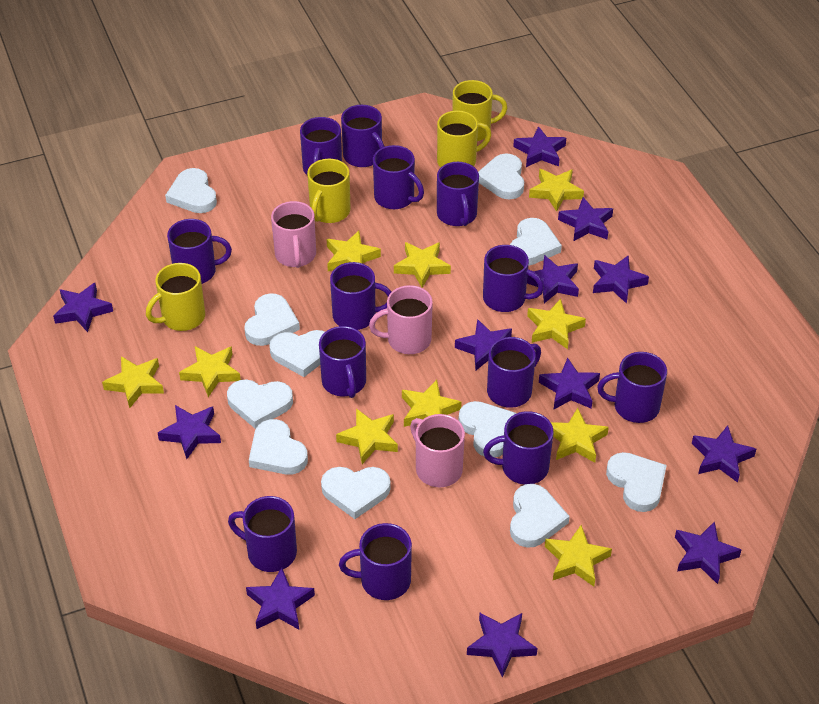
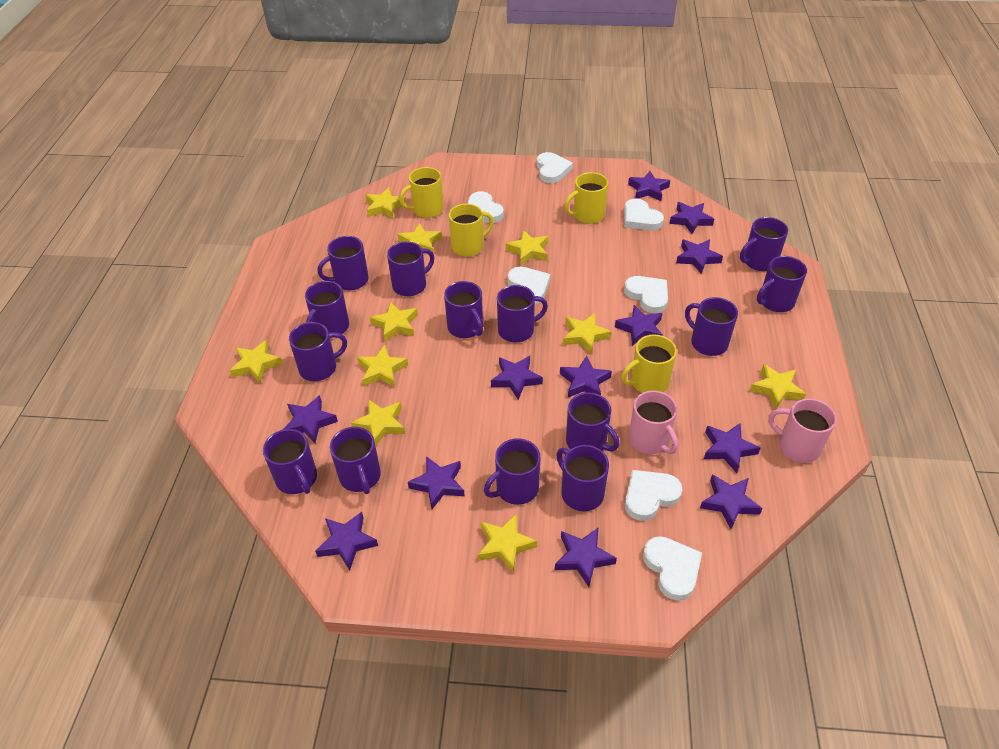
pink mug: 3 -> 2
purple mug: 13 -> 14
white heart: 11 -> 7

